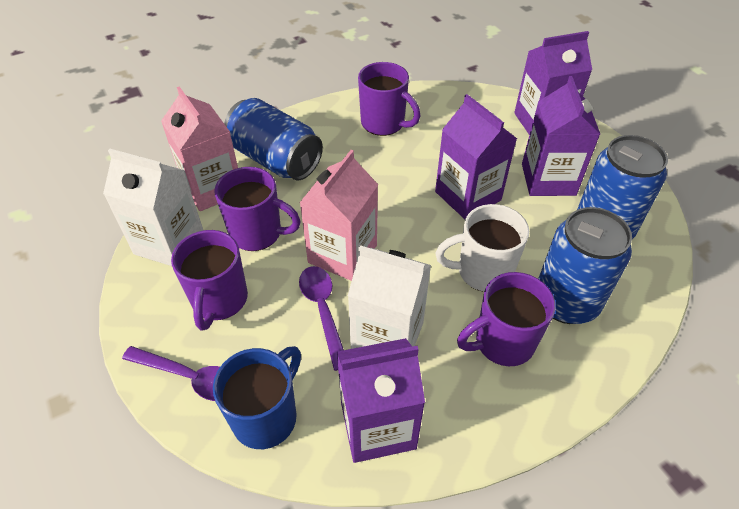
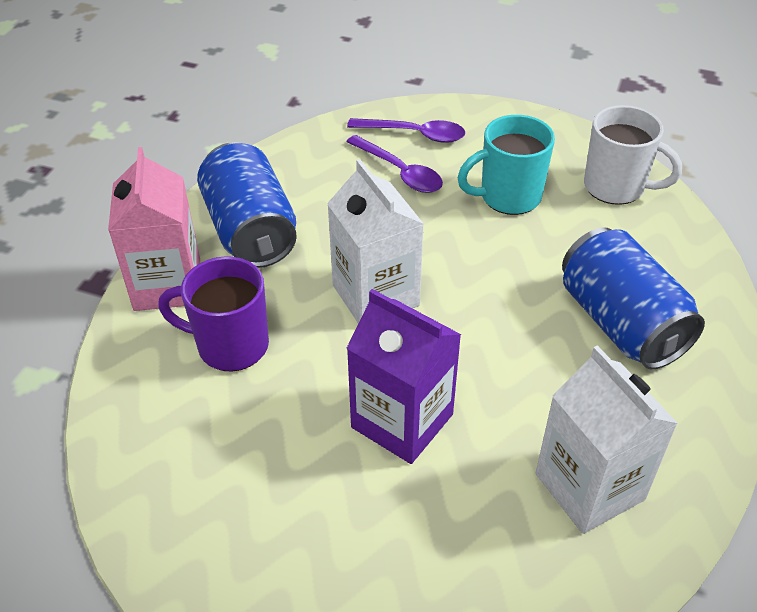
blue can: 3 -> 2
blue mug: 1 -> 0
pink carton: 2 -> 1
purple carton: 4 -> 1
purple mug: 4 -> 1
turquoise mug: 0 -> 1

